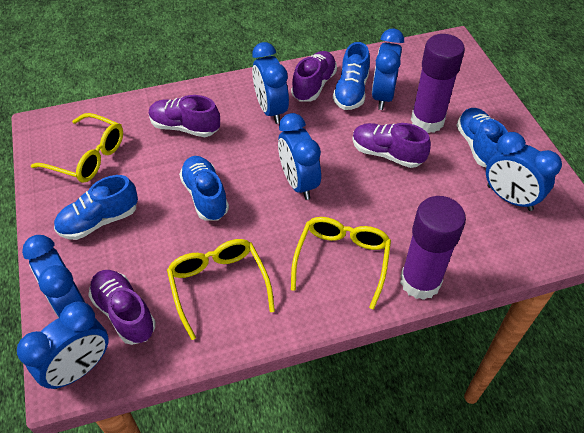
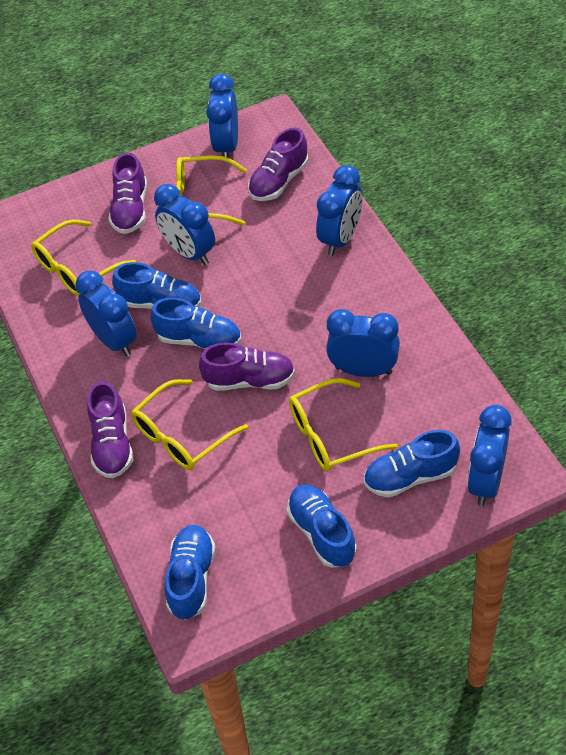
blue shoe: 4 -> 5
purple glue stick: 2 -> 0
yellow glasses: 3 -> 4

